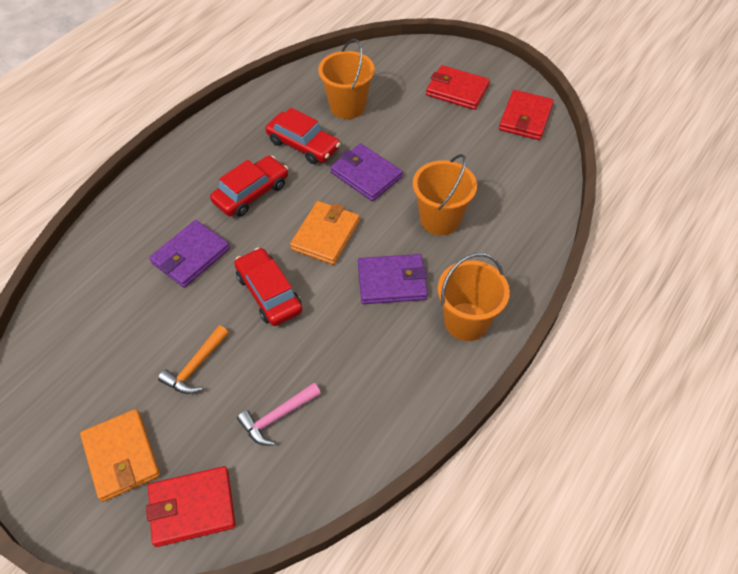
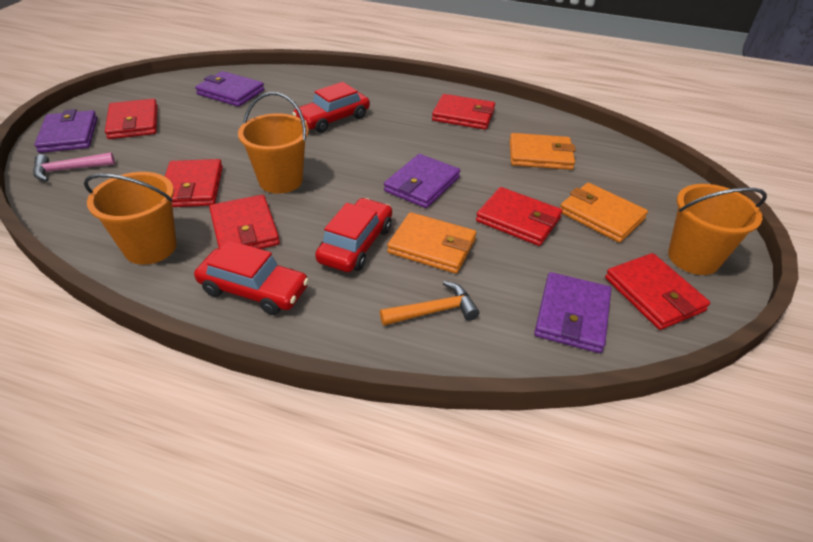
orange wallet: 2 -> 3
purple wallet: 3 -> 4
red wallet: 3 -> 6

